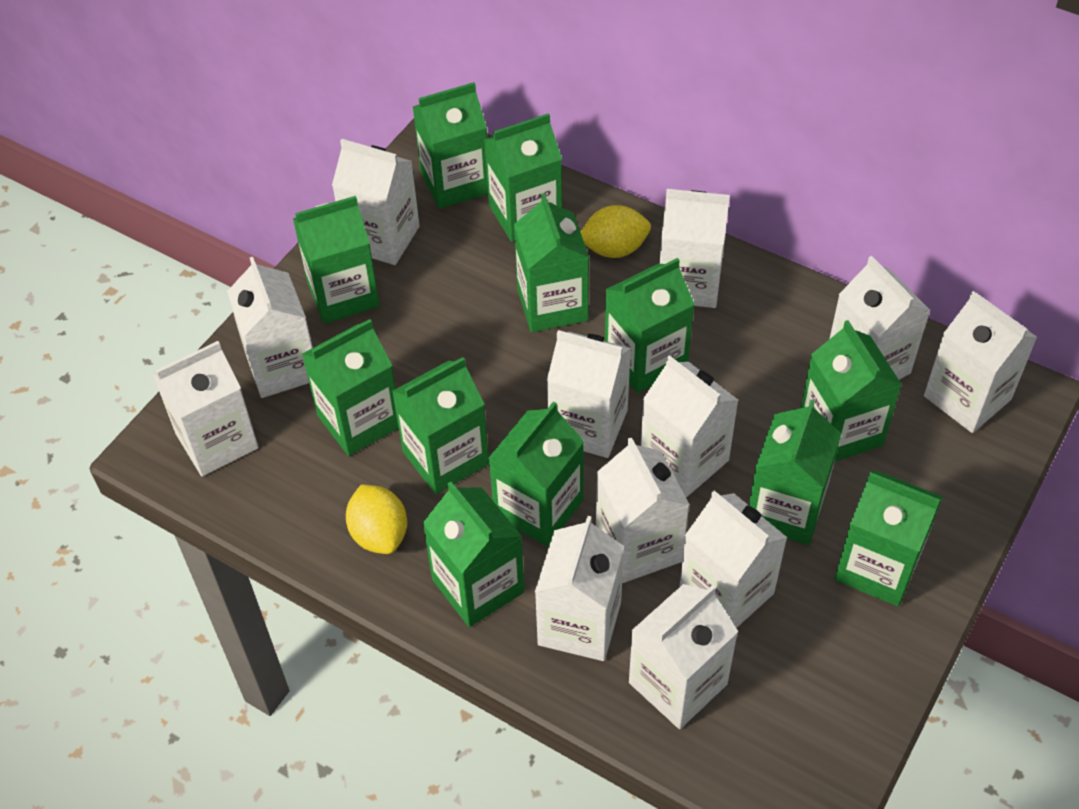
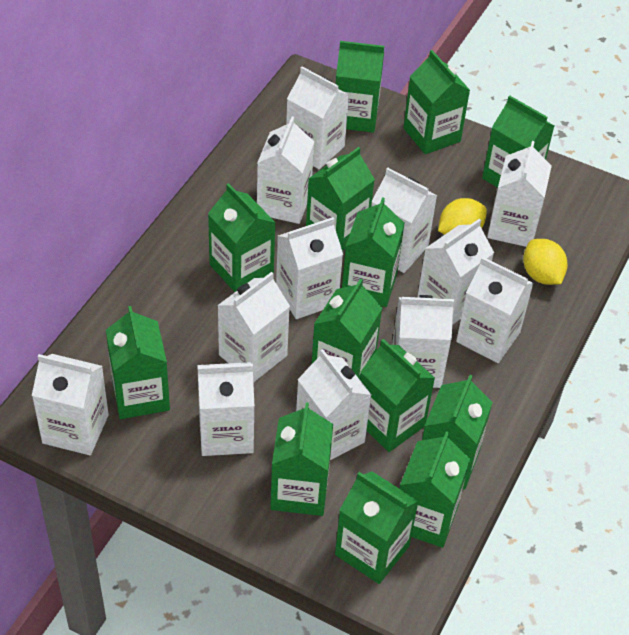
green carton: 12 -> 13

